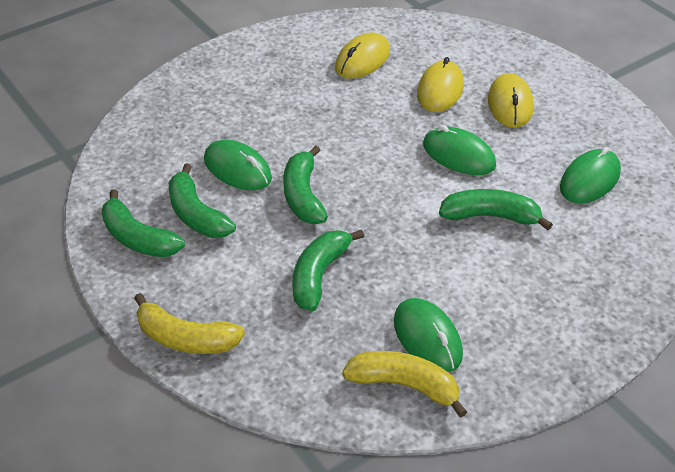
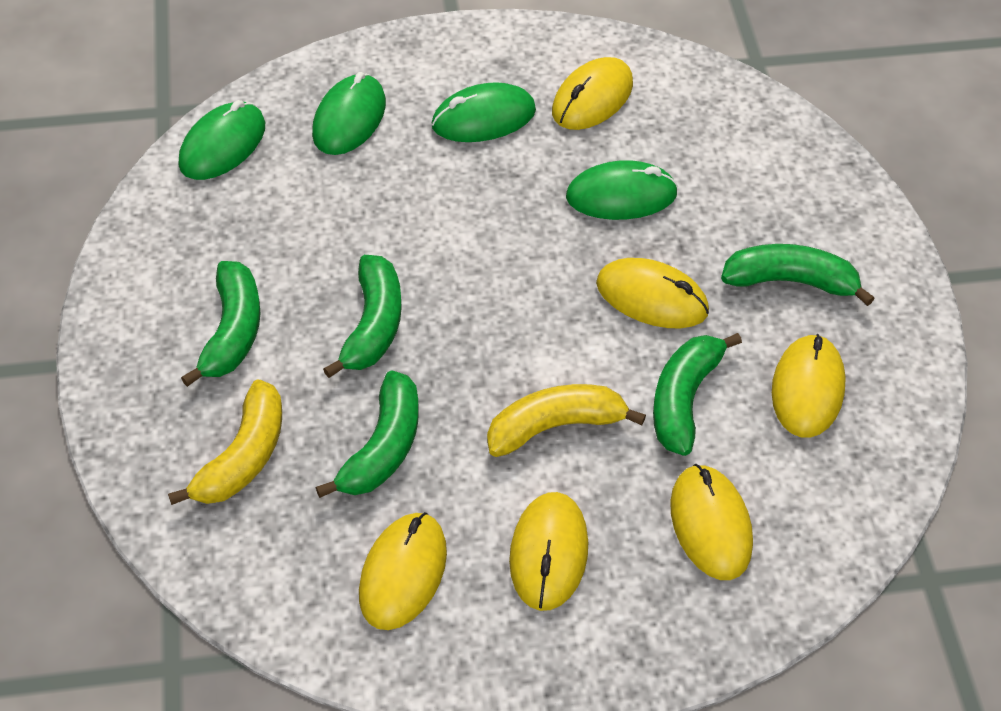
yellow mouse: 3 -> 6

